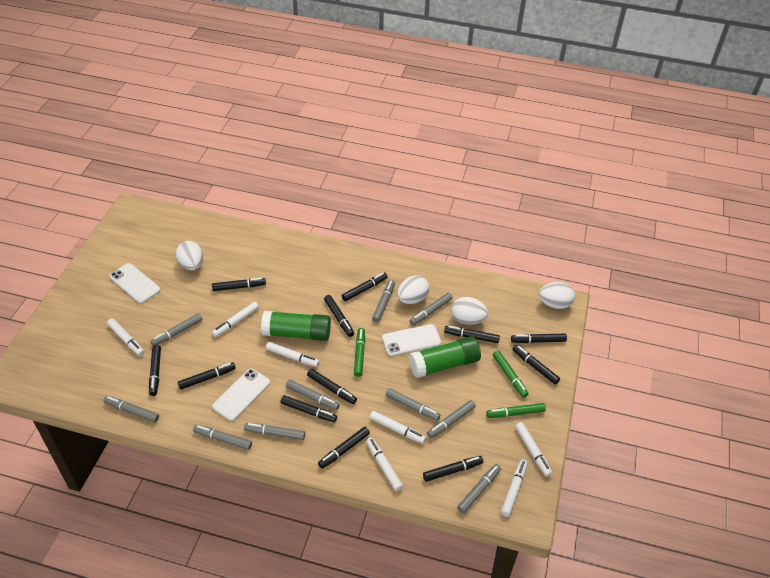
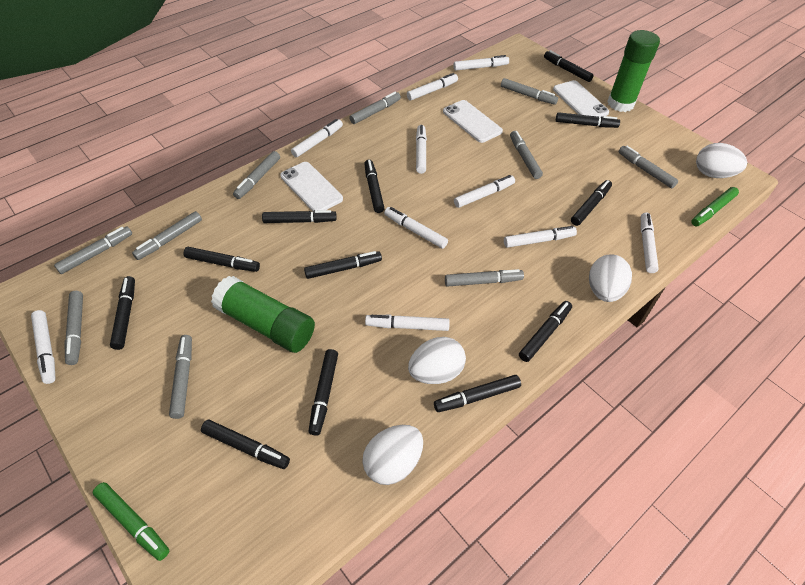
green marker: 3 -> 2
white marker: 7 -> 10

